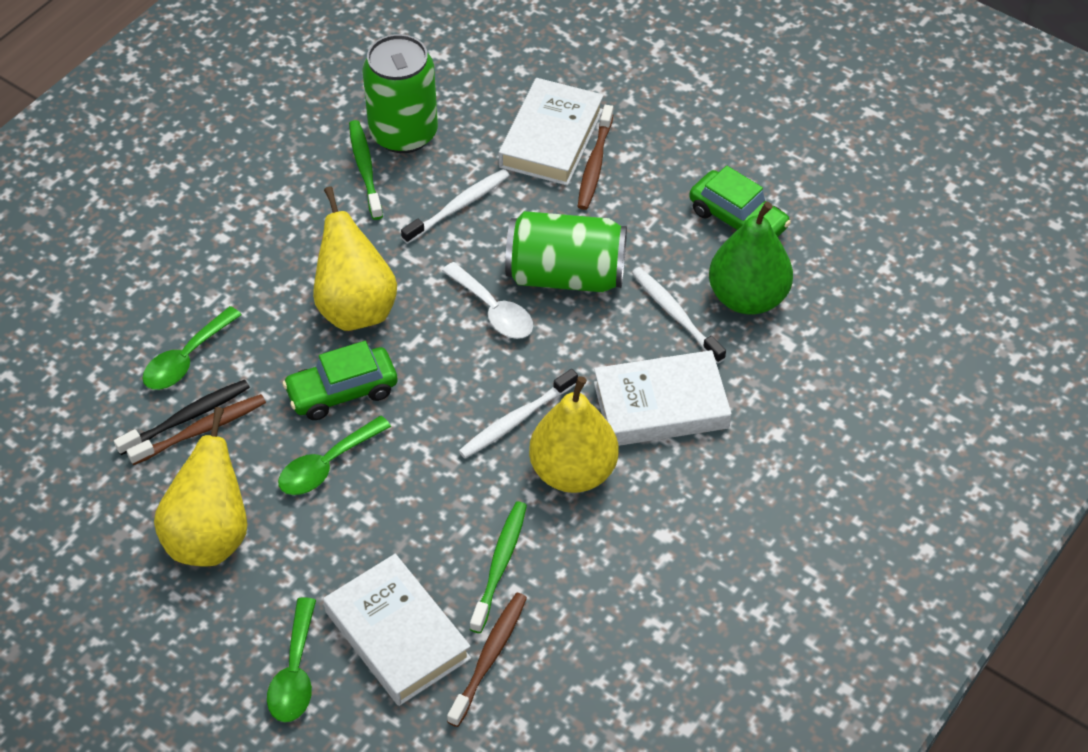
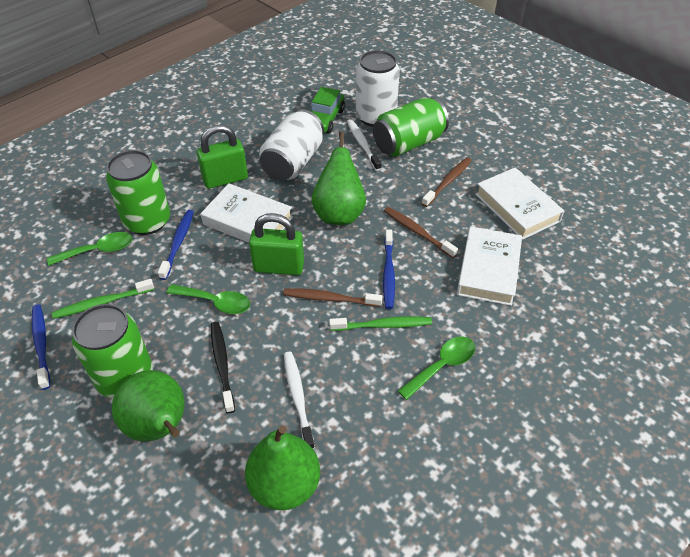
blue toothbrush: 0 -> 3
green can: 2 -> 3
green car: 2 -> 1
green padlock: 0 -> 2
green pear: 1 -> 3
white can: 0 -> 2
white spoon: 1 -> 0
white toothbrush: 3 -> 2
yellow pear: 3 -> 0

